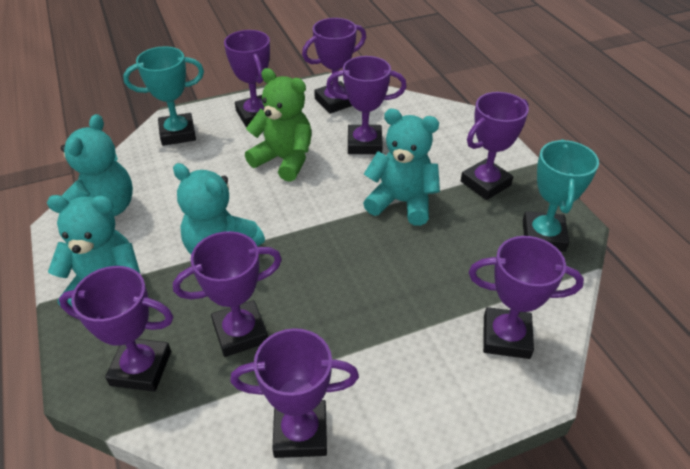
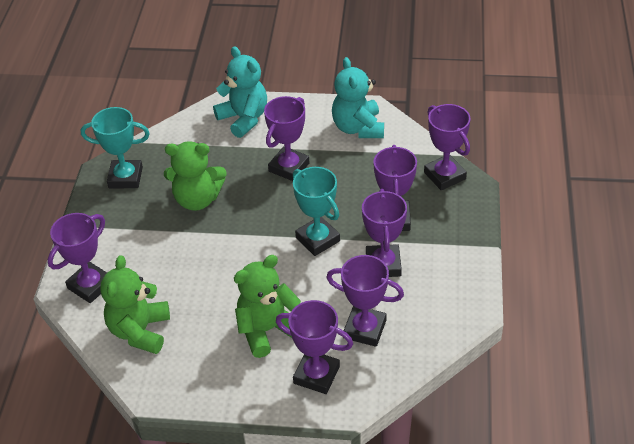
green teddy bear: 1 -> 3
purple trophy: 8 -> 7
turquoise teddy bear: 4 -> 2

